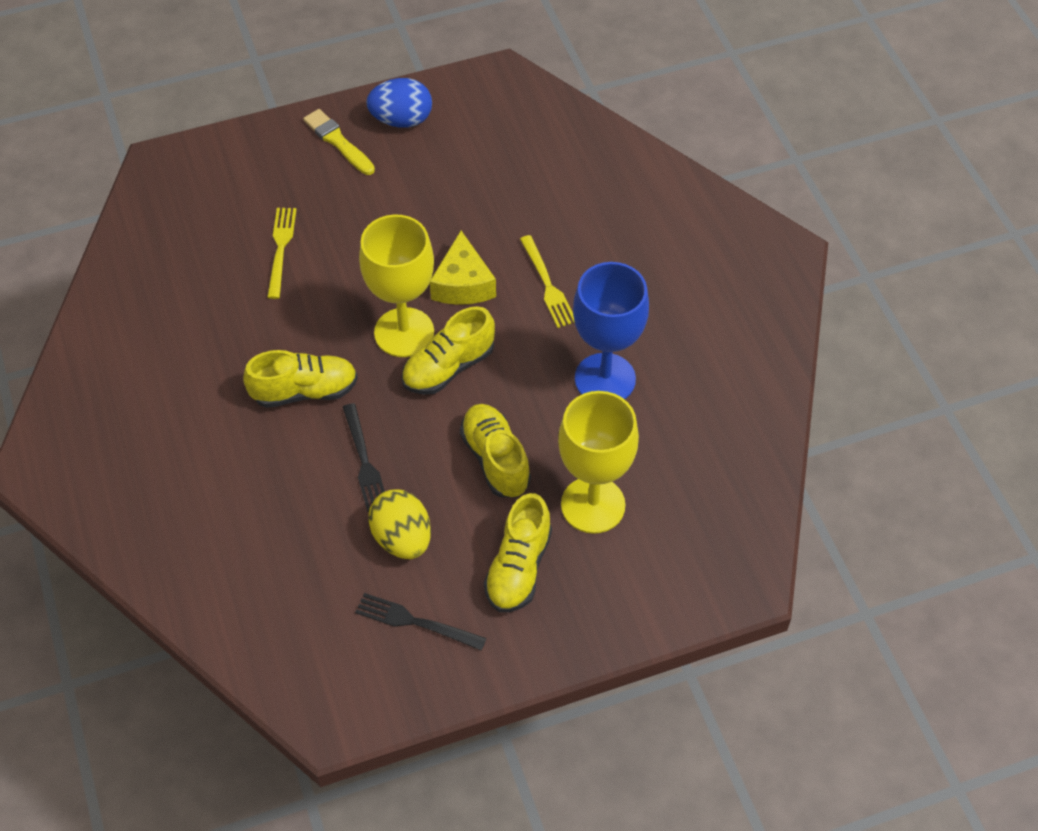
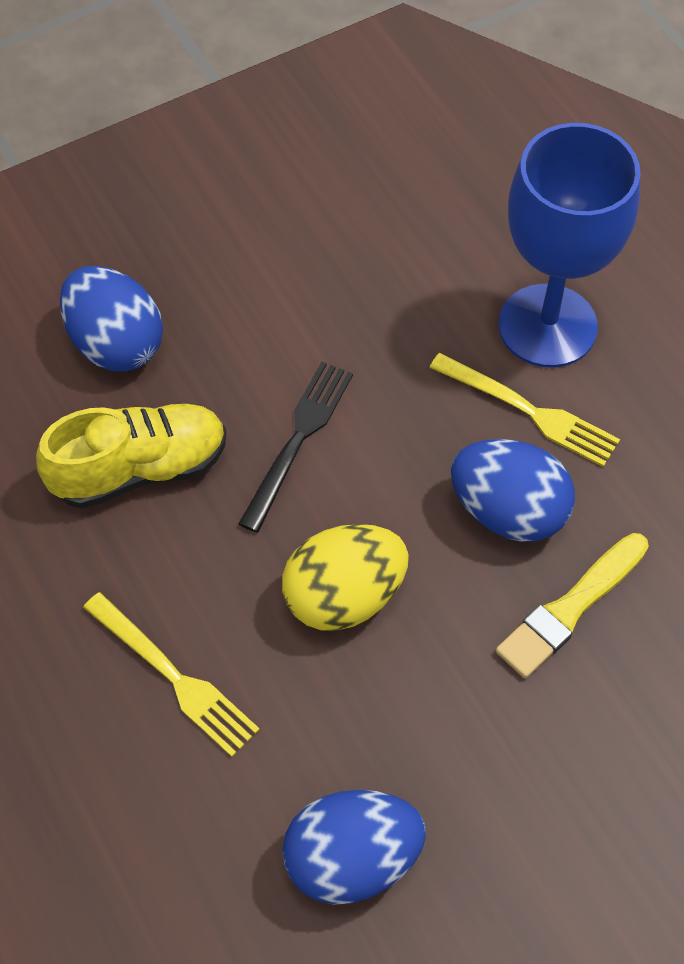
black fork: 2 -> 1
blue egg: 1 -> 3
yellow cheese: 1 -> 0
yellow goblet: 2 -> 0
yellow shoe: 4 -> 1

